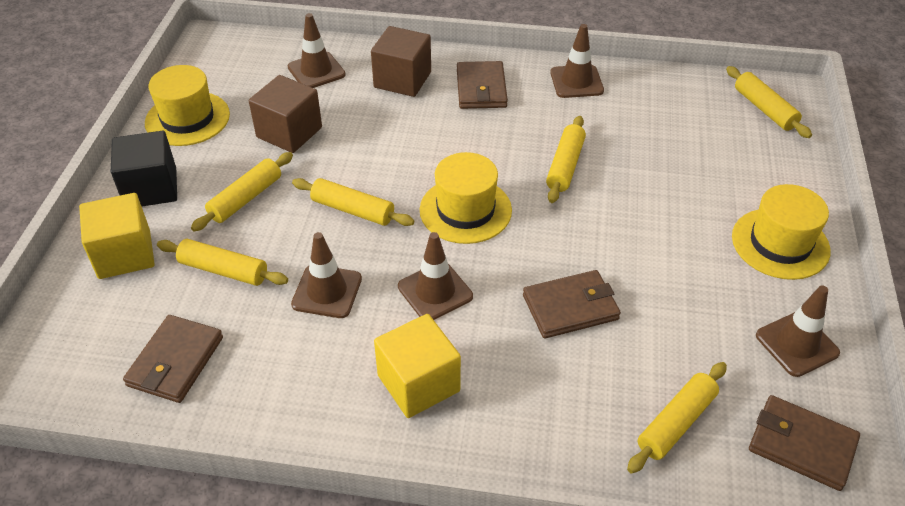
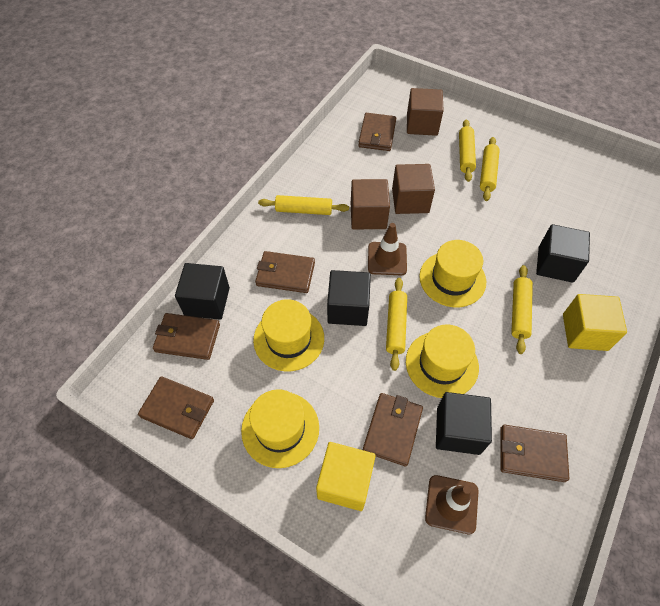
black cube: 1 -> 4
brown cube: 2 -> 3
brown traffic cone: 5 -> 2
brown wallet: 4 -> 6
yellow hat: 3 -> 4
yellow rolling pin: 6 -> 5

